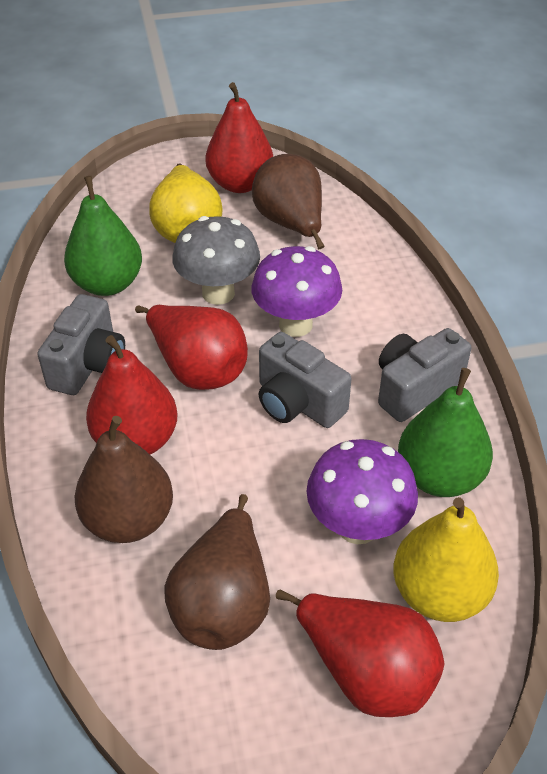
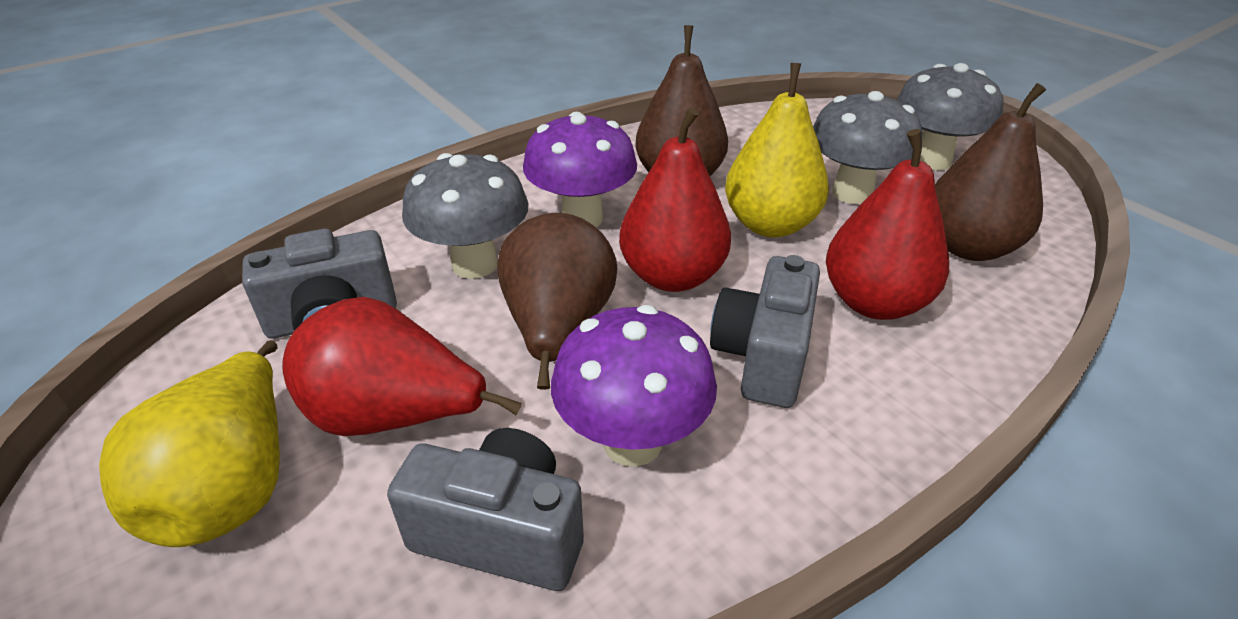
green pear: 2 -> 0
grey mushroom: 1 -> 3
red pear: 4 -> 3

